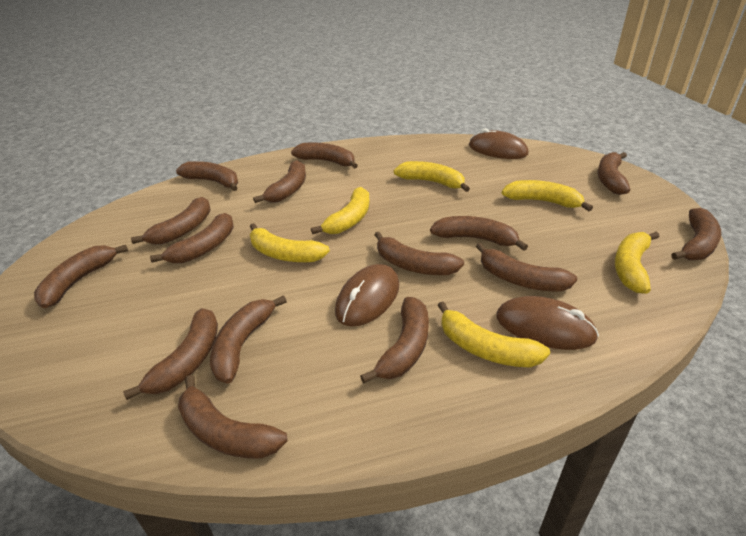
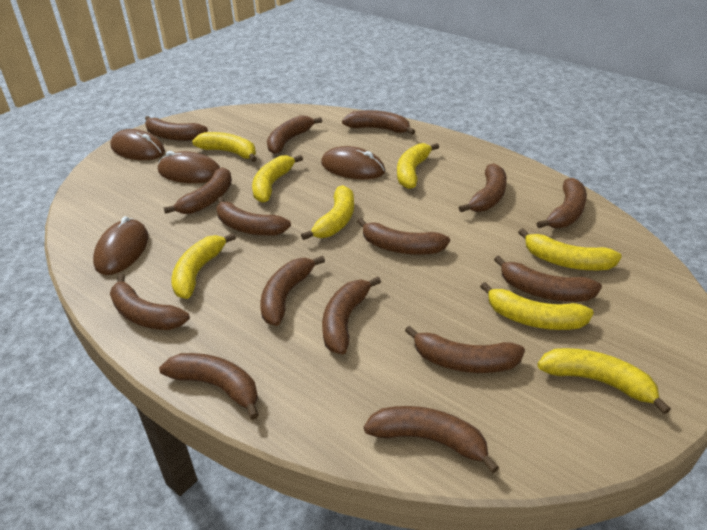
brown mouse: 3 -> 4
yellow banana: 6 -> 8

